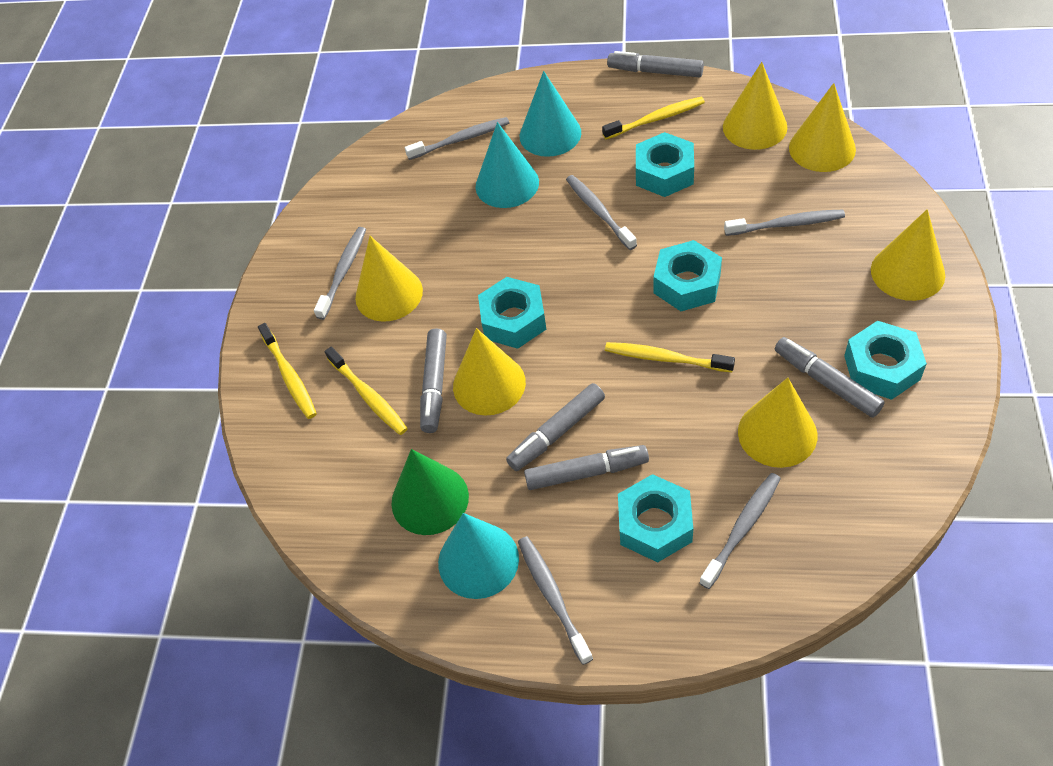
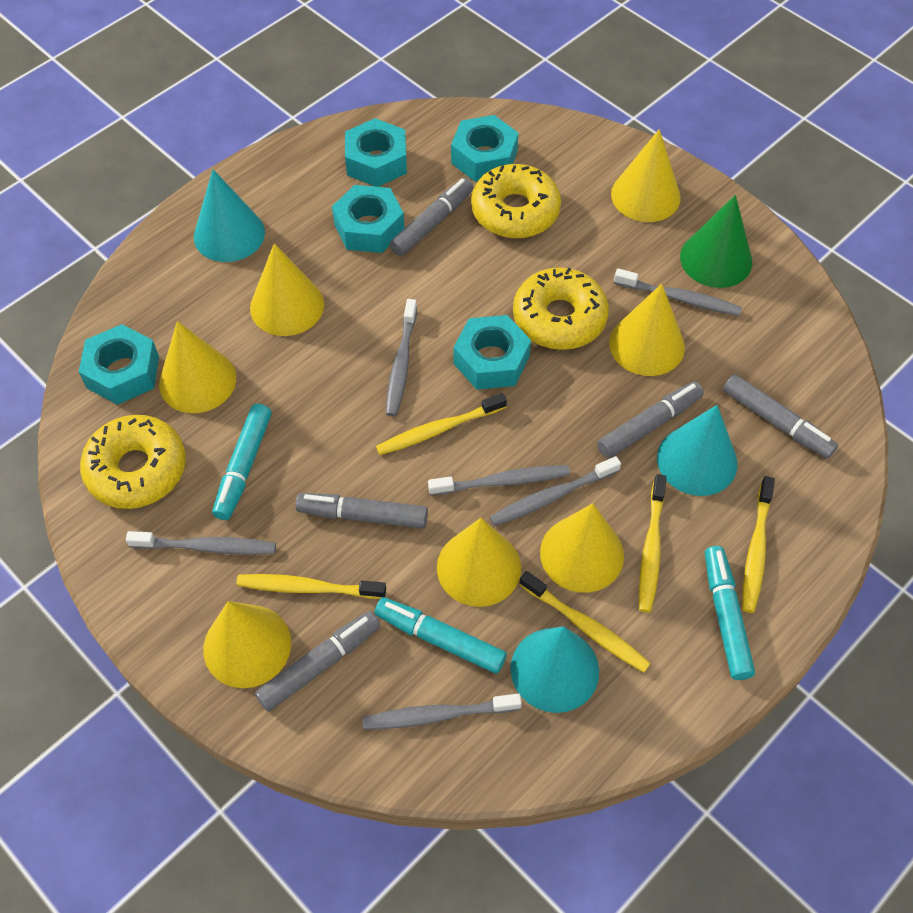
turquoise marker: 0 -> 3
yellow cone: 6 -> 7
yellow donut: 0 -> 3
yellow toothbrush: 4 -> 5

